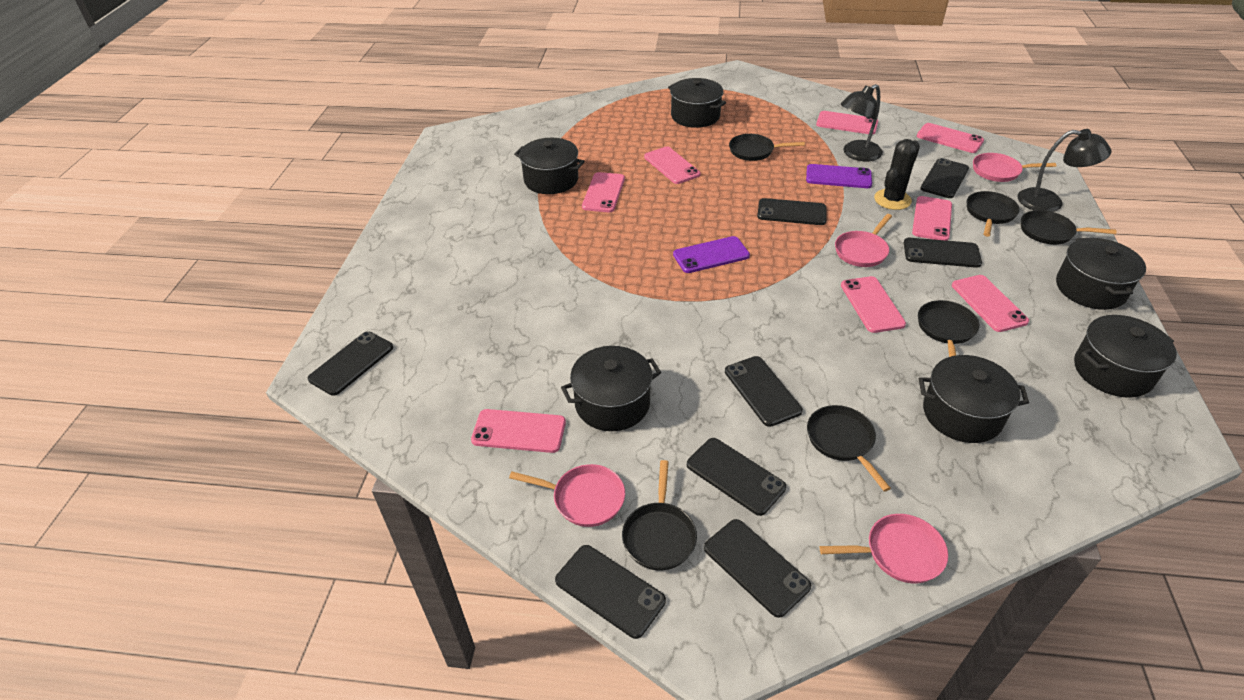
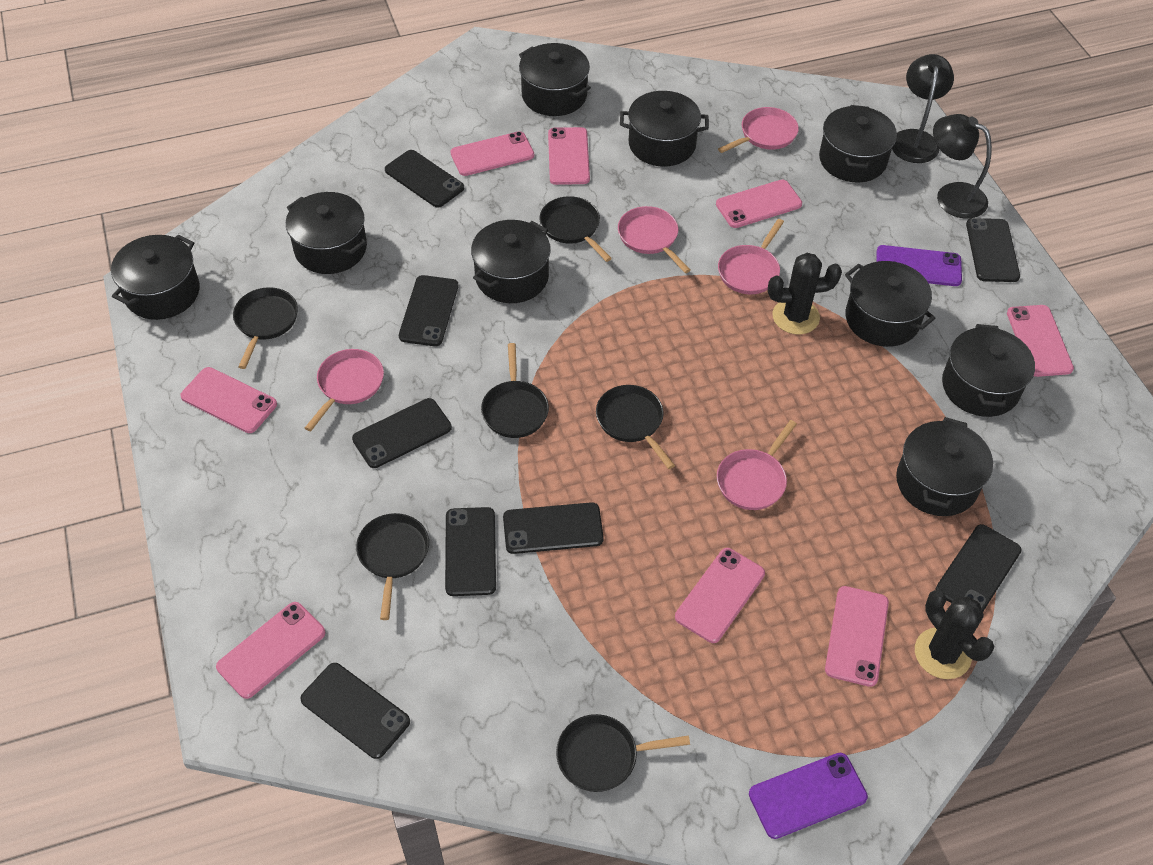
black cactus: 1 -> 2
black pot: 6 -> 9
pink pan: 4 -> 5

